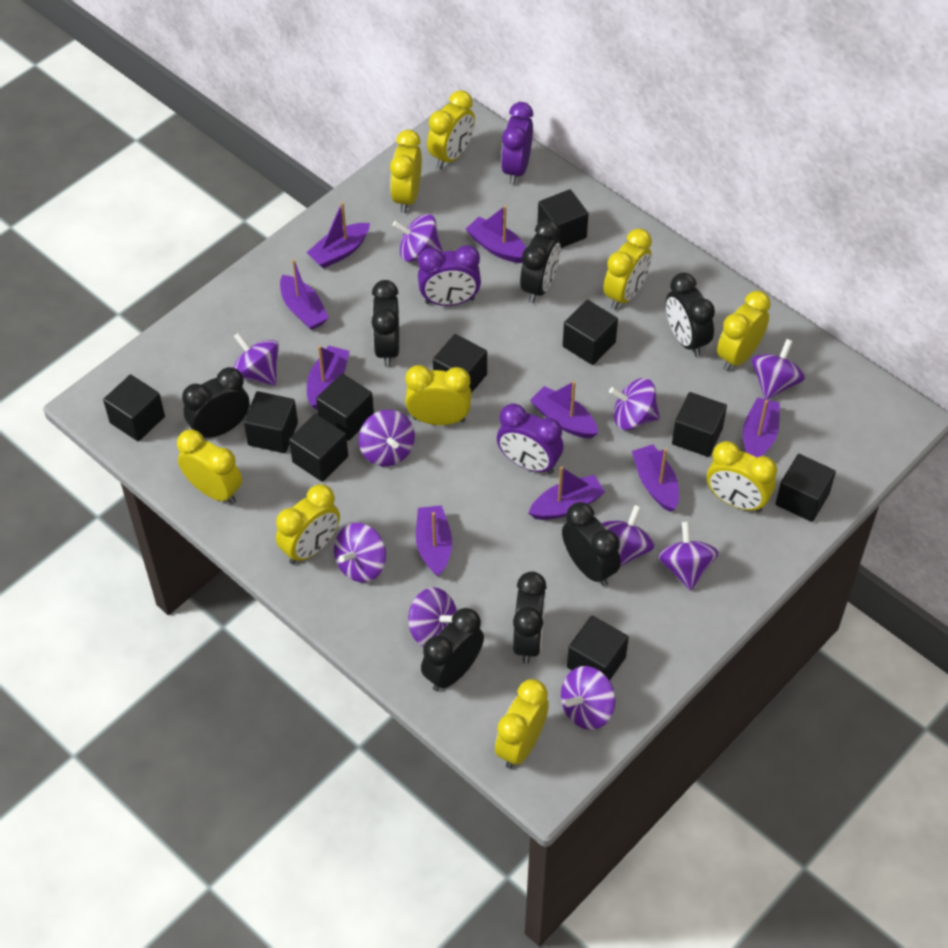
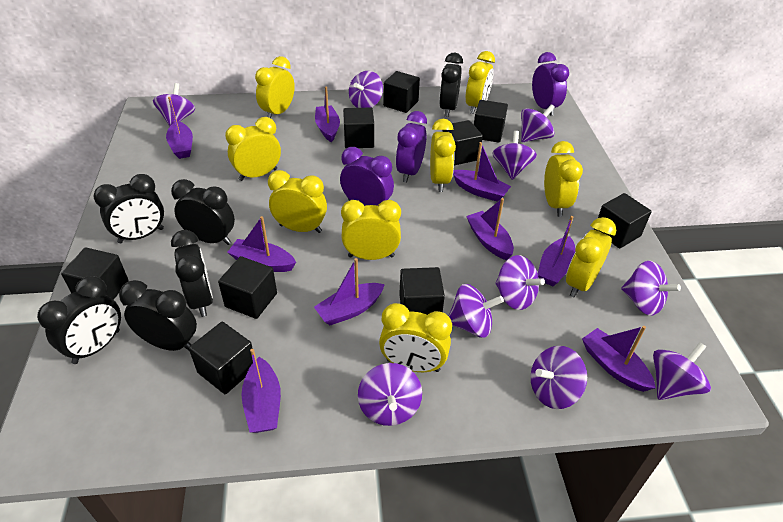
black clock: 7 -> 6
black cube: 10 -> 9

